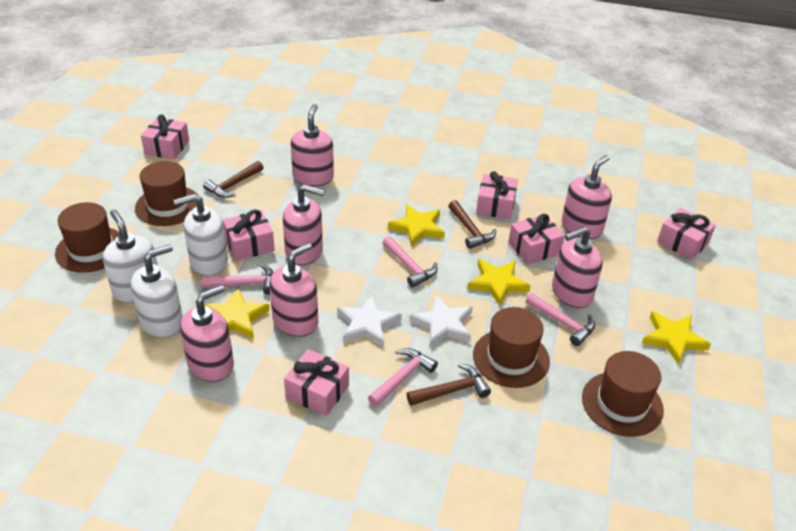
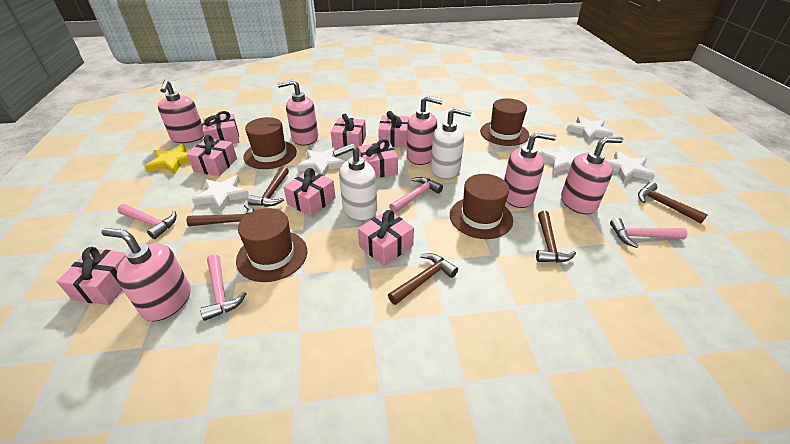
brown hammer: 3 -> 5
pink gift: 6 -> 8
white soap dispenser: 3 -> 2
white star: 2 -> 5
yellow star: 4 -> 1

